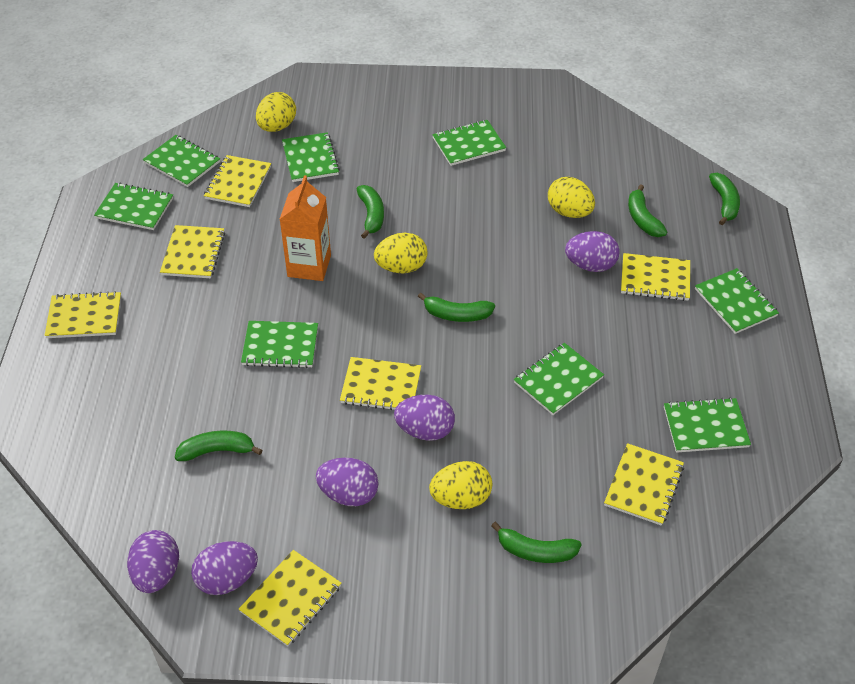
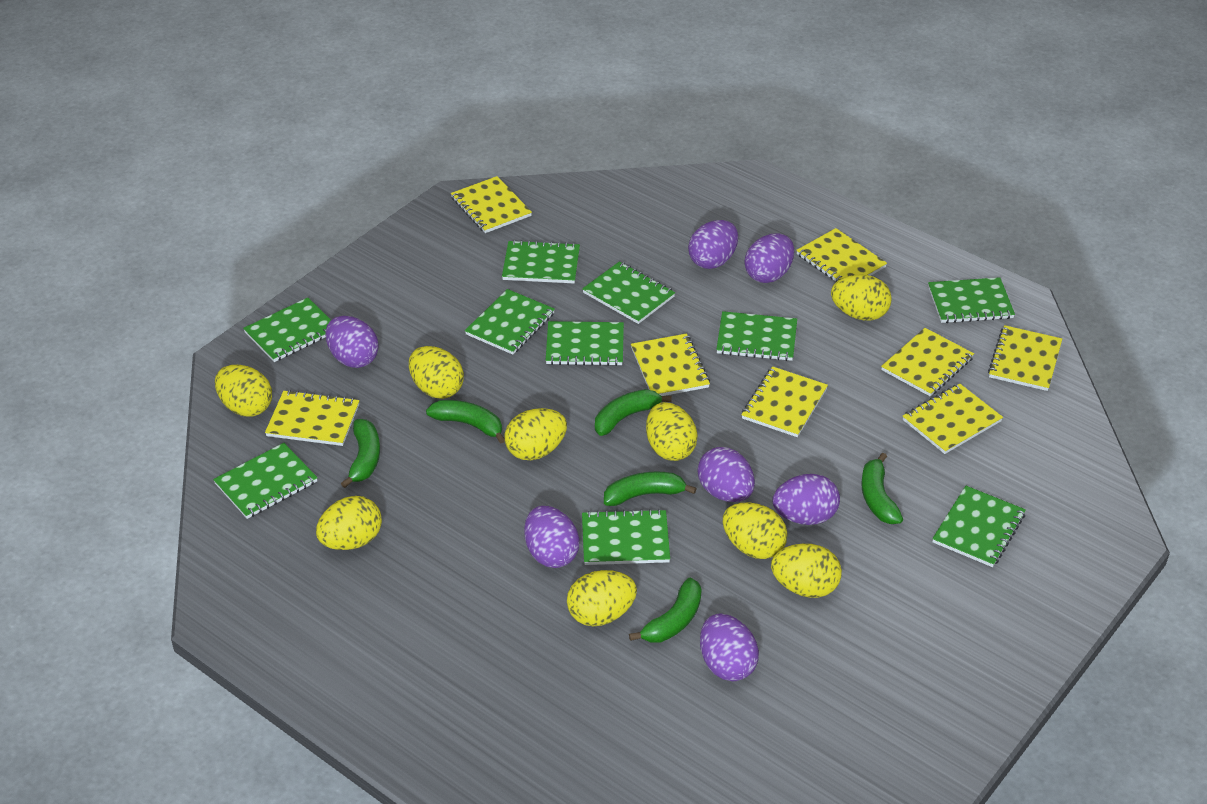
green notebook: 8 -> 10
orange carton: 1 -> 0
purple egg: 5 -> 7
yellow egg: 4 -> 9
yellow notebook: 7 -> 8

